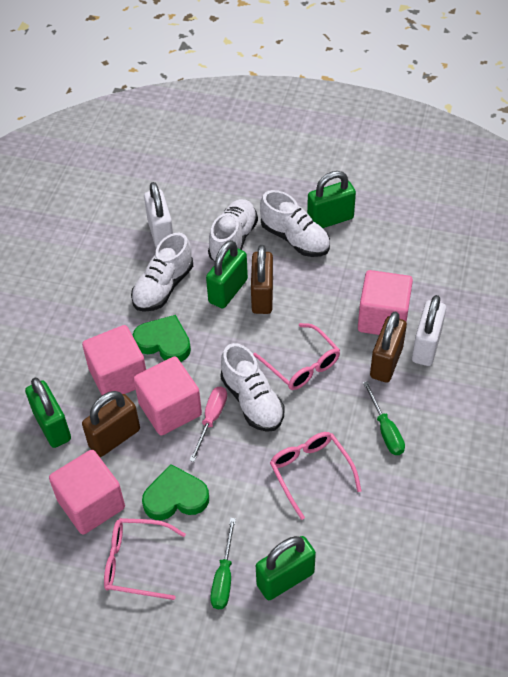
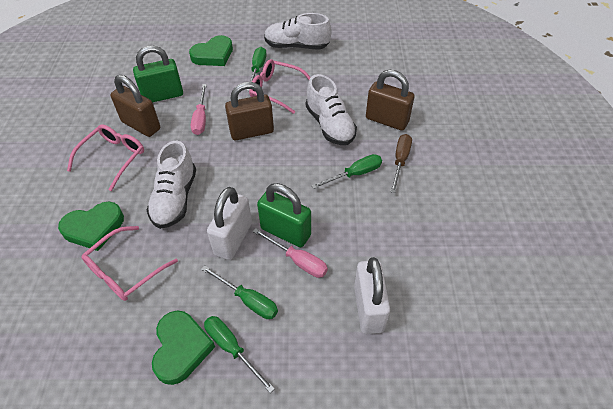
brown screwdriver: 0 -> 1
green heart: 2 -> 3
green padlock: 4 -> 2
green screwdriver: 2 -> 4
pink cube: 4 -> 0
pink screwdriver: 1 -> 2
white shoe: 4 -> 3

